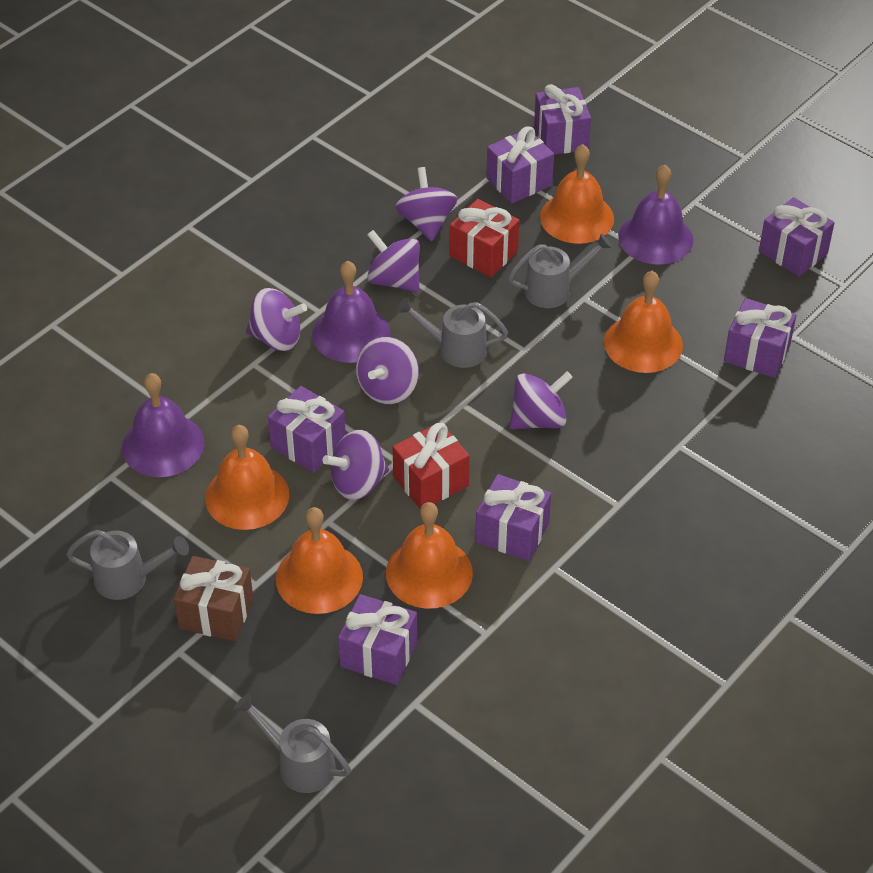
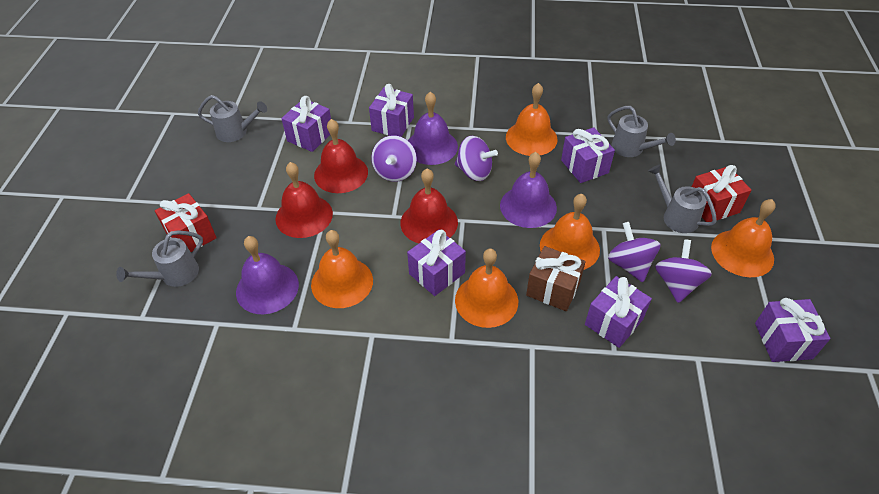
purple gift: 7 -> 6
purple spinning top: 6 -> 4
red bell: 0 -> 3

